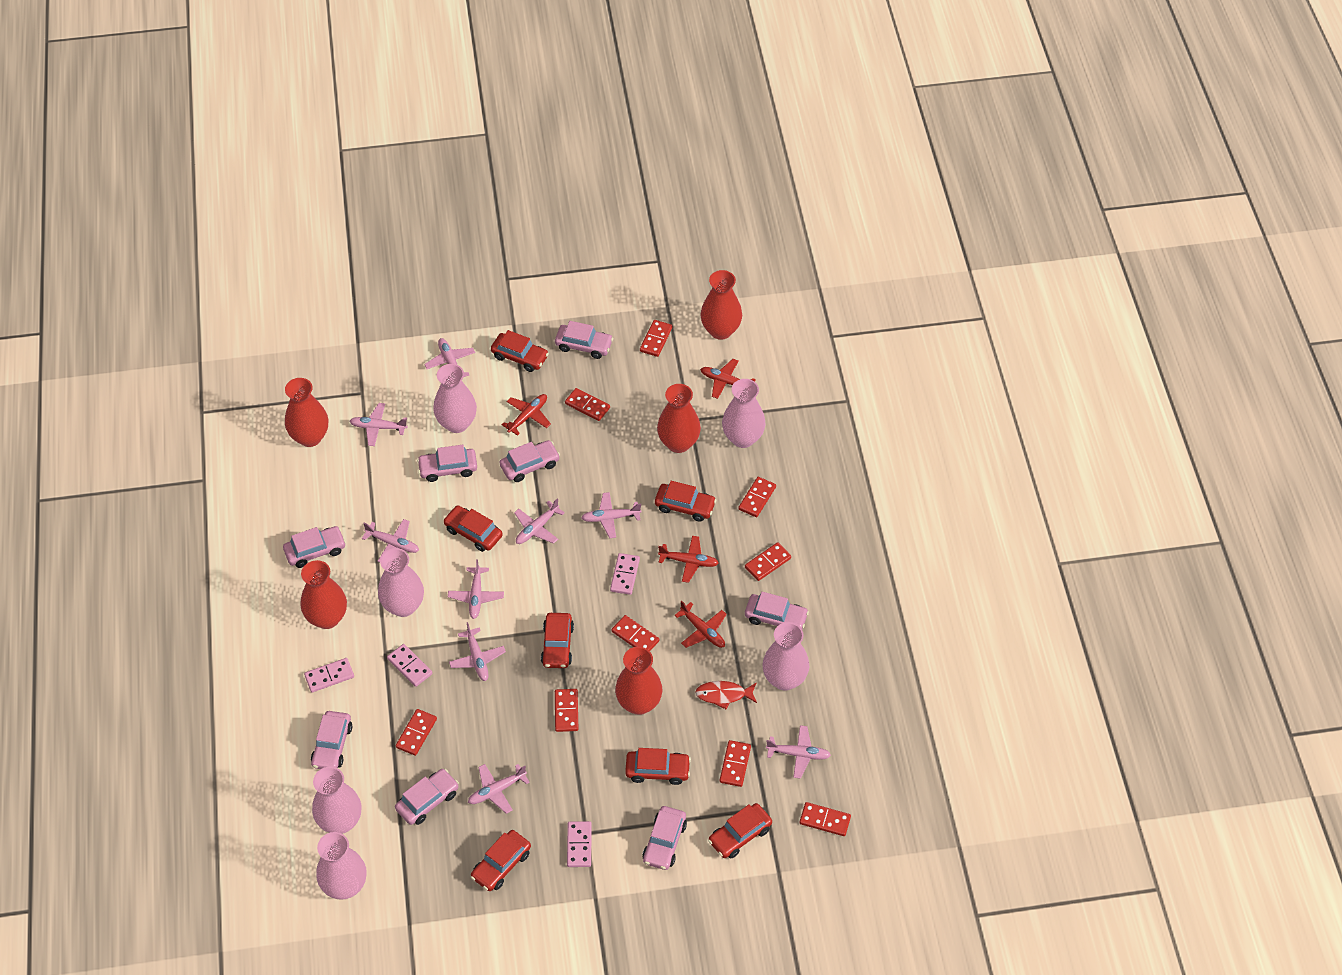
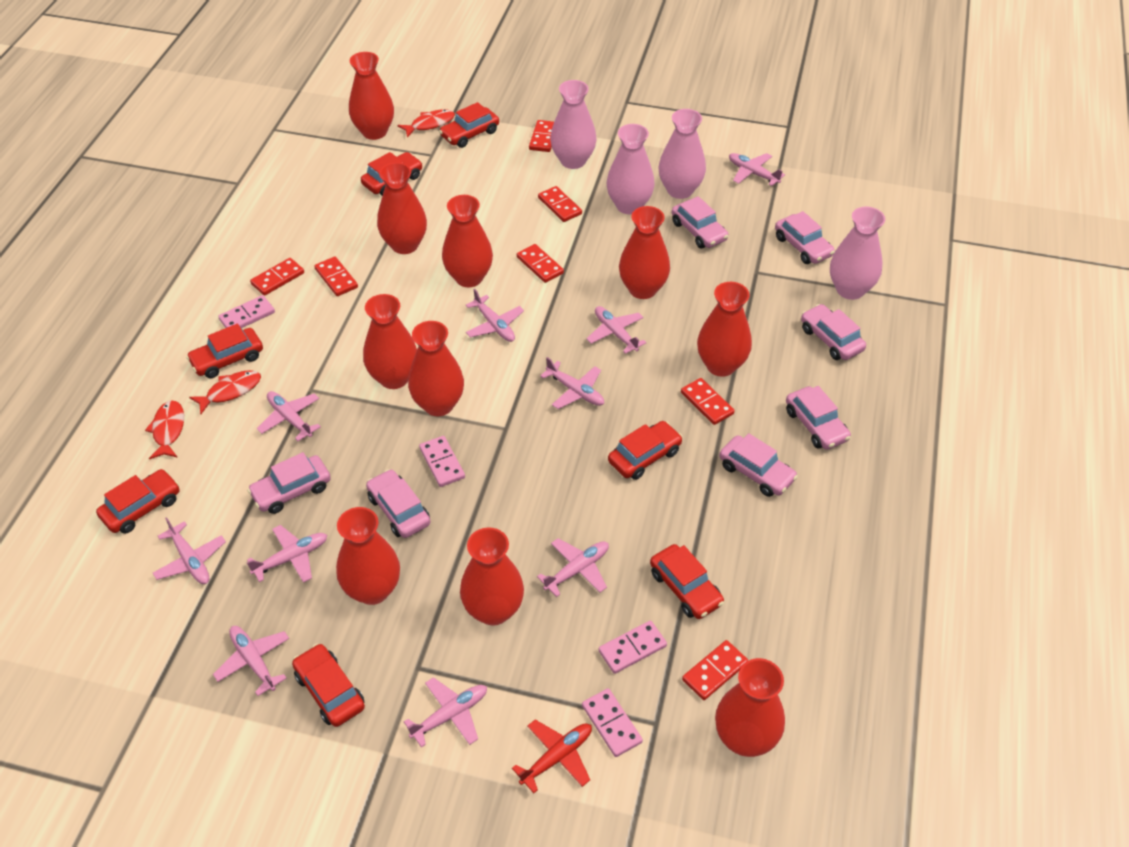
pink car: 8 -> 7
pink plane: 9 -> 10
pink vase: 6 -> 4
red domino: 9 -> 7
red fish: 1 -> 3
red plane: 4 -> 1
red vase: 5 -> 10

